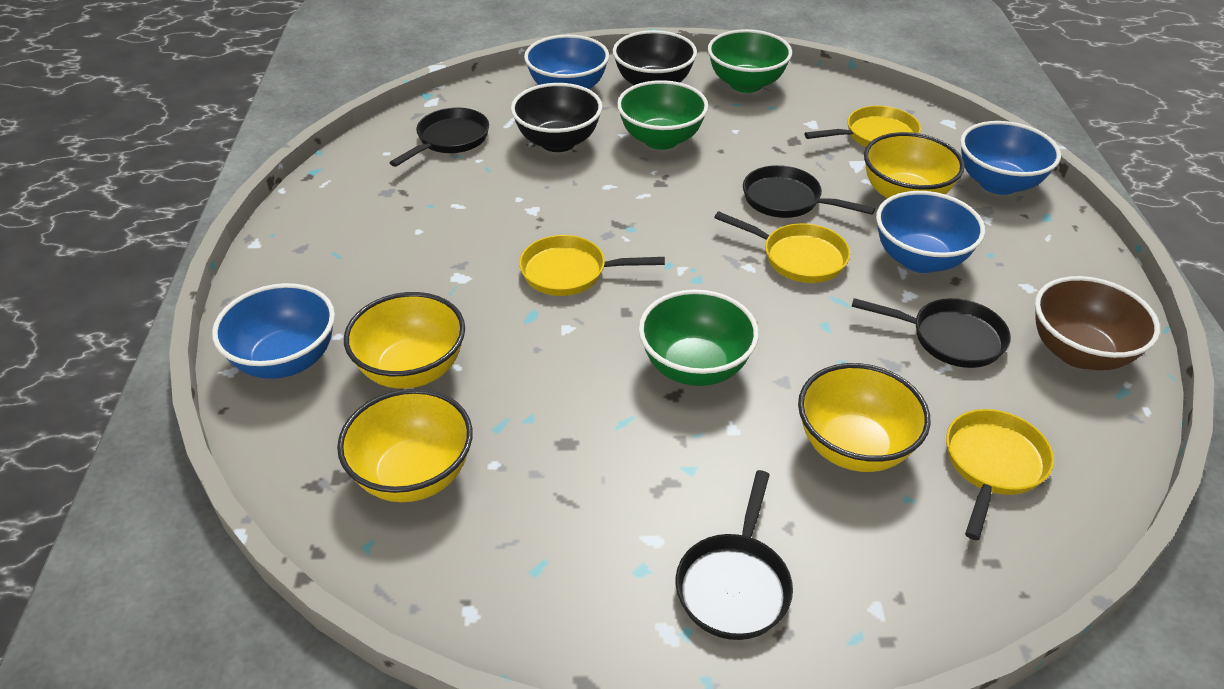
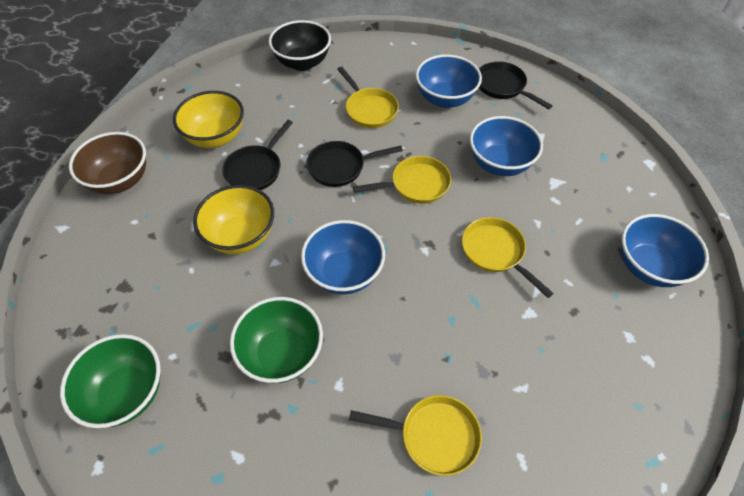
black bowl: 2 -> 1
black pan: 4 -> 3
green bowl: 3 -> 2
yellow bowl: 4 -> 2

